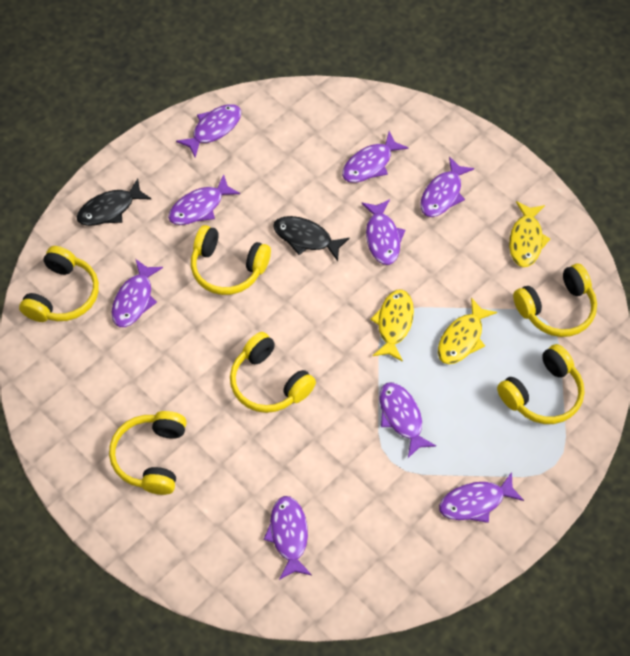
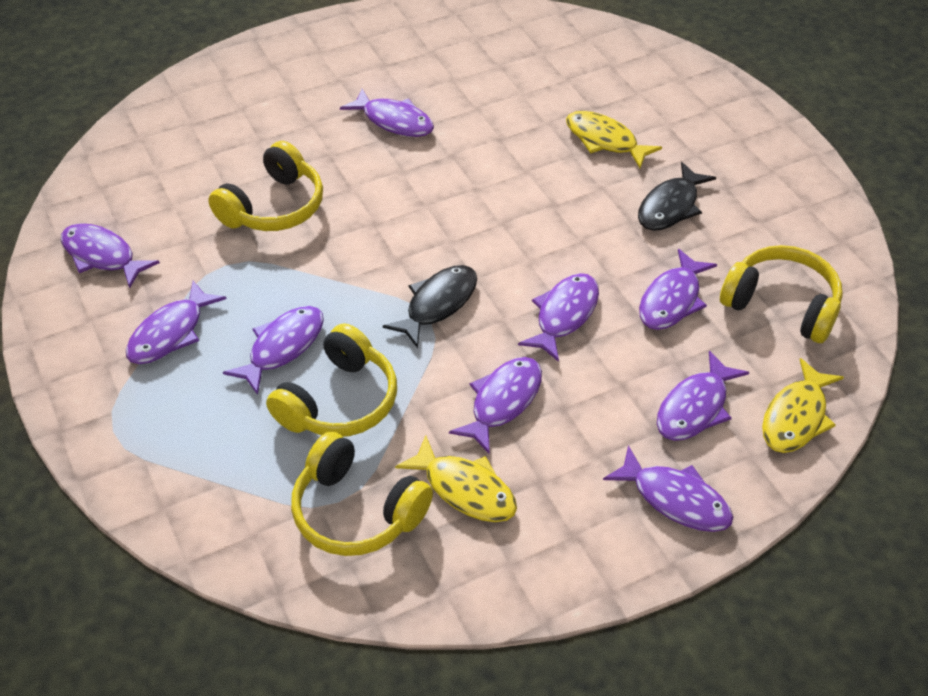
yellow headphones: 6 -> 4

